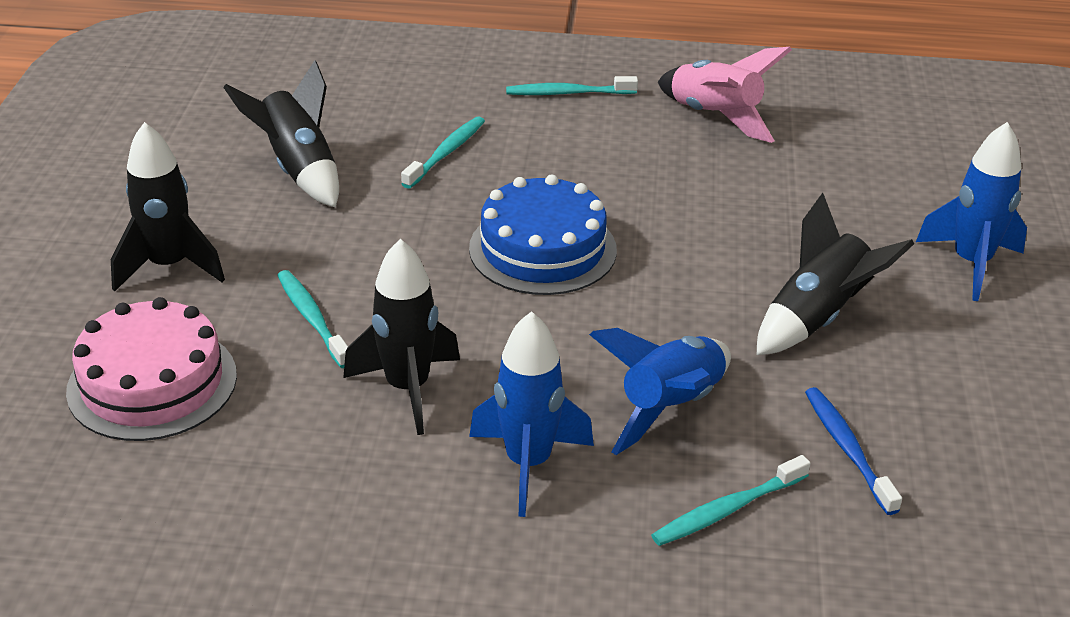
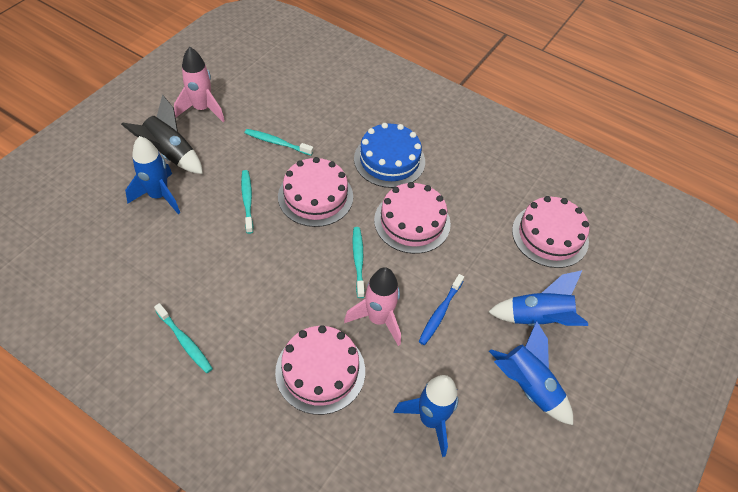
black rocket: 4 -> 1
blue rocket: 3 -> 4
pink cake: 1 -> 4
pink rocket: 1 -> 2

